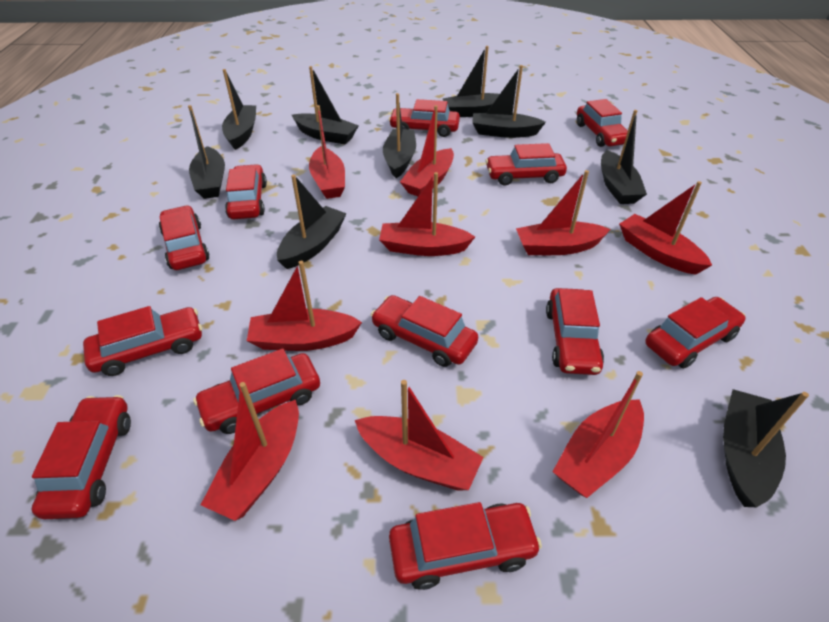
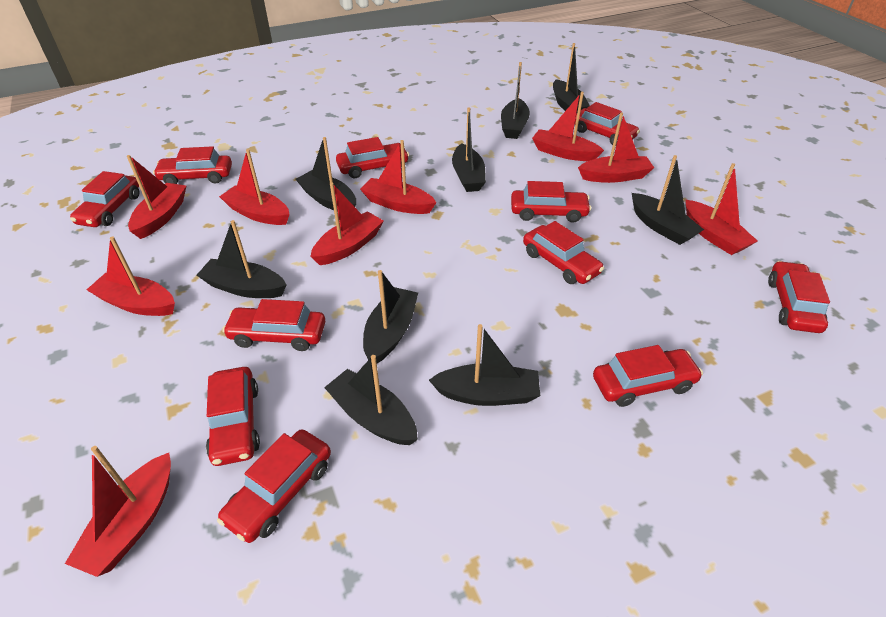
red car: 12 -> 11

